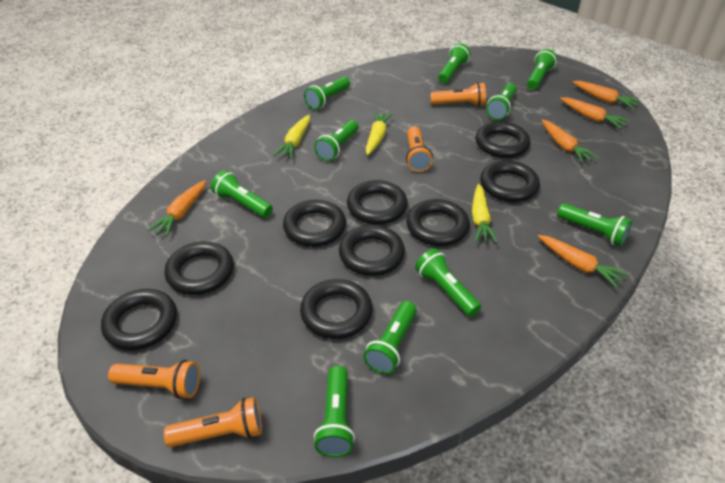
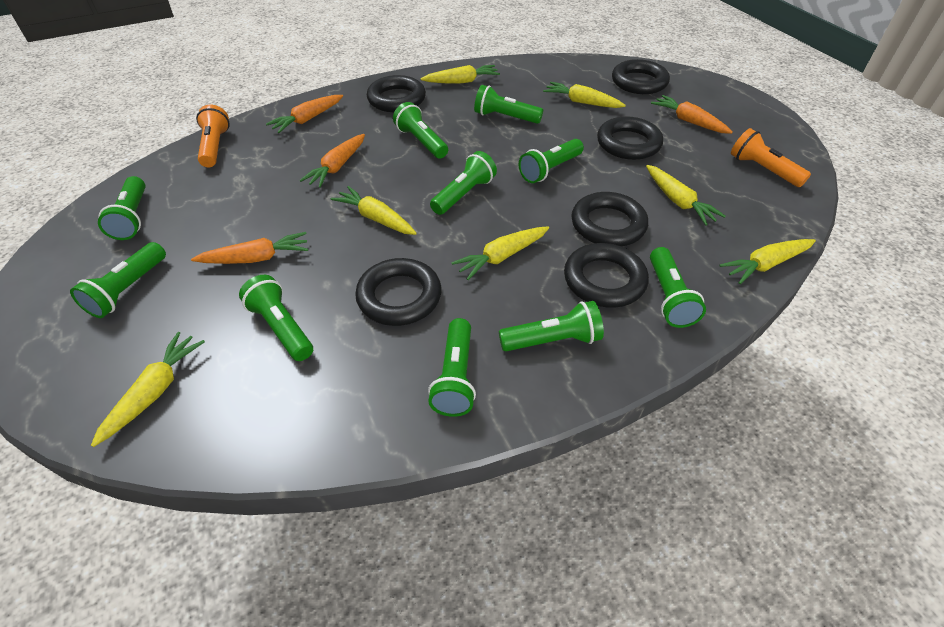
black ring: 9 -> 6
orange carrot: 5 -> 4
orange flashlight: 4 -> 2
yellow carrot: 3 -> 7

